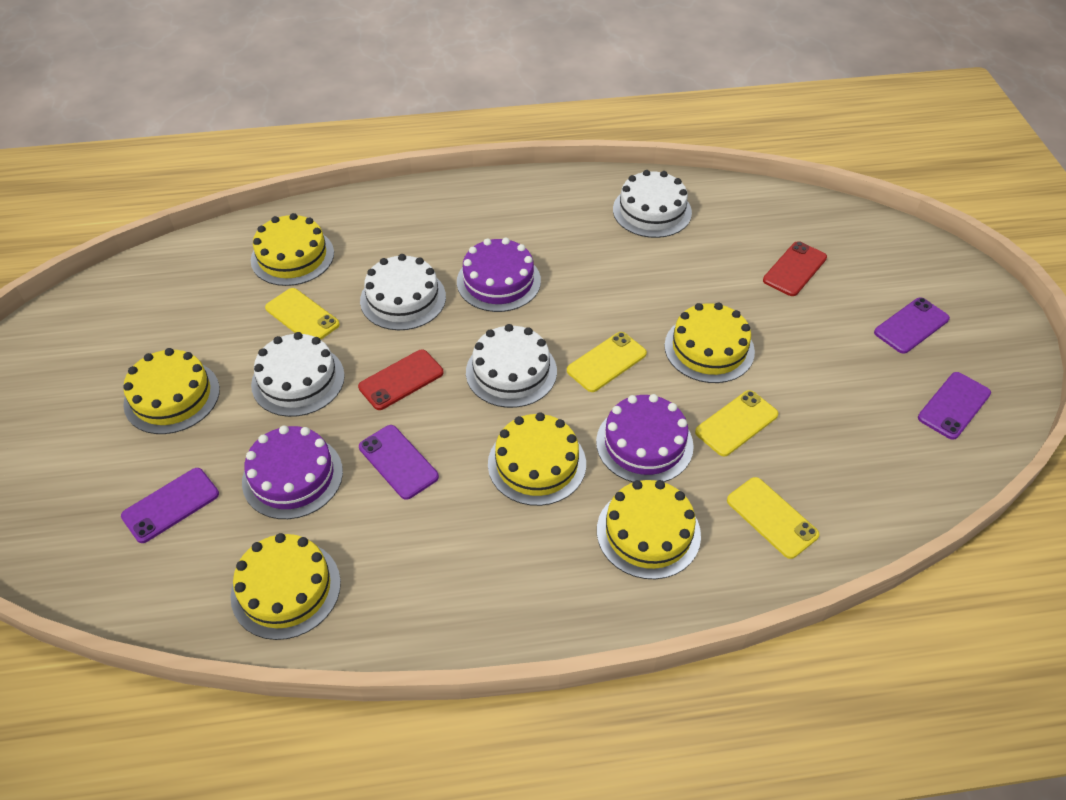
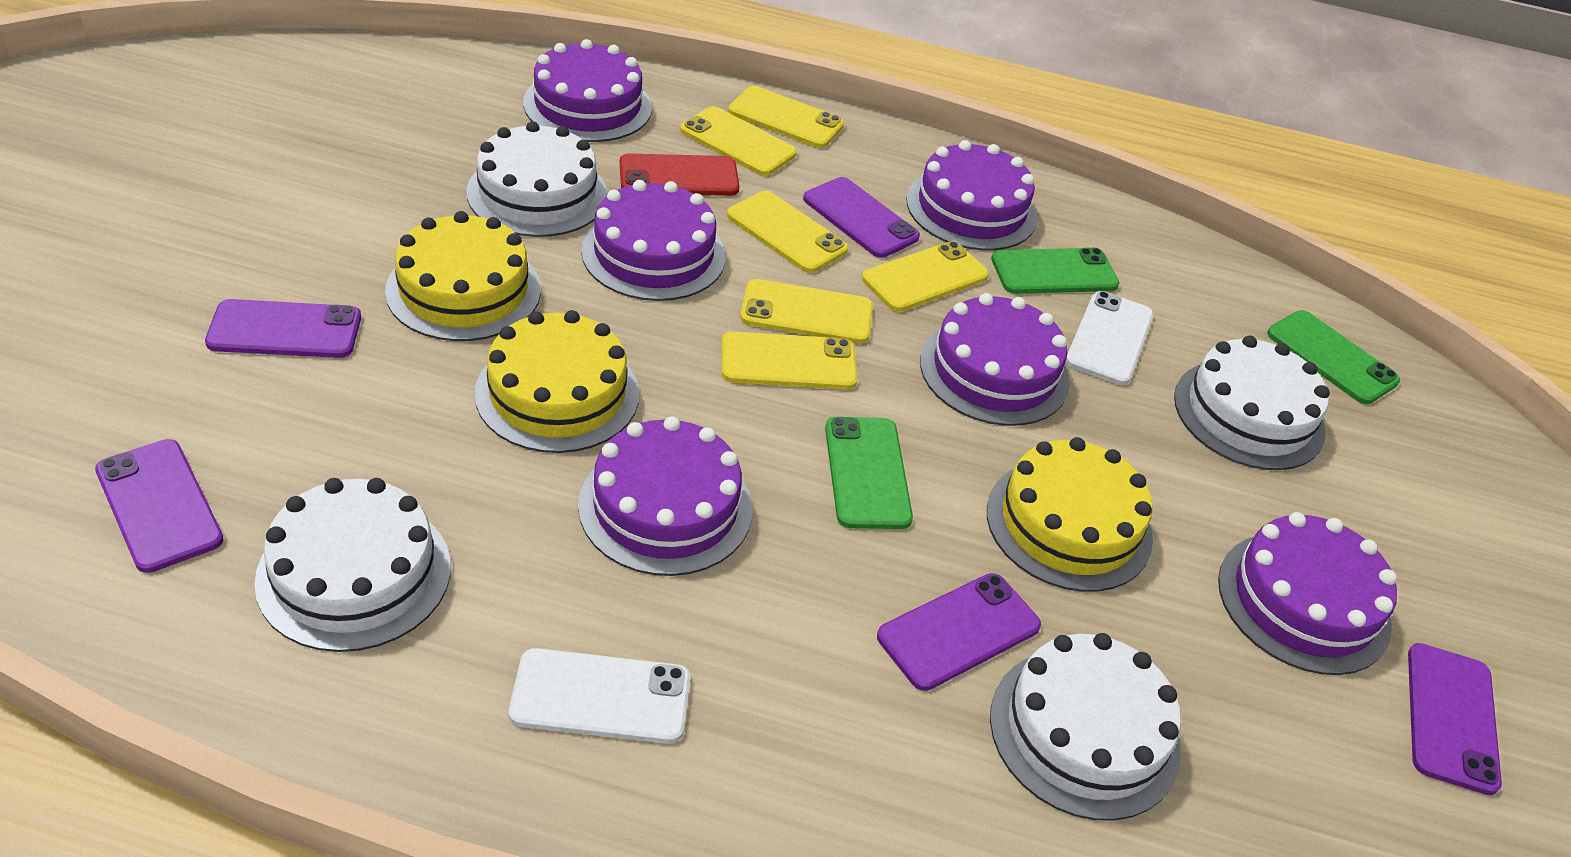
green phone: 0 -> 3
purple cake: 3 -> 6
purple phone: 4 -> 5
red phone: 2 -> 1
white phone: 0 -> 2
yellow cake: 6 -> 3
yellow phone: 4 -> 6

